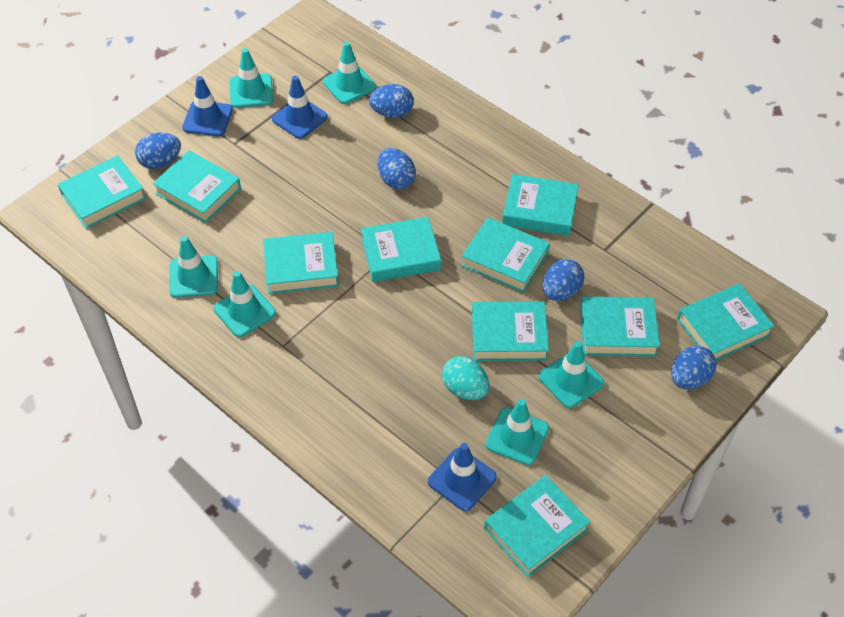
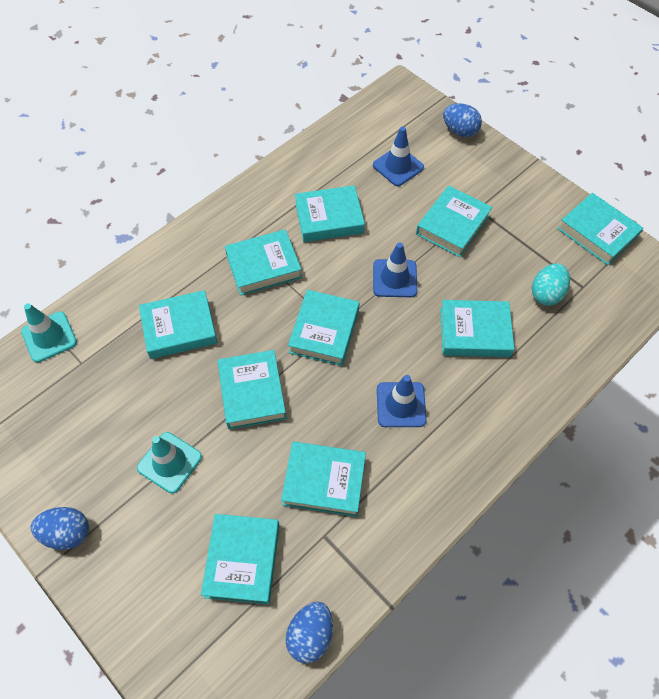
blue egg: 5 -> 3
turquoise traffic cone: 6 -> 2

